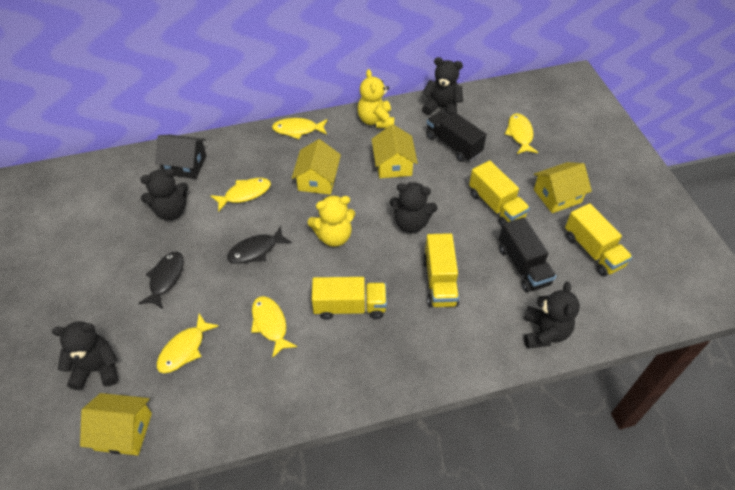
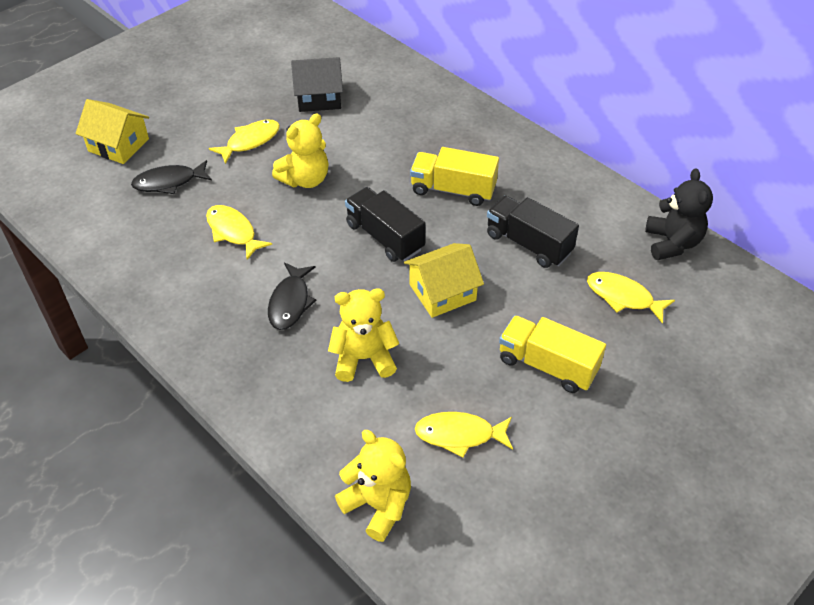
black teddy bear: 5 -> 1
yellow fish: 5 -> 4
yellow house: 4 -> 2
yellow teddy bear: 2 -> 3
yellow truck: 4 -> 2

